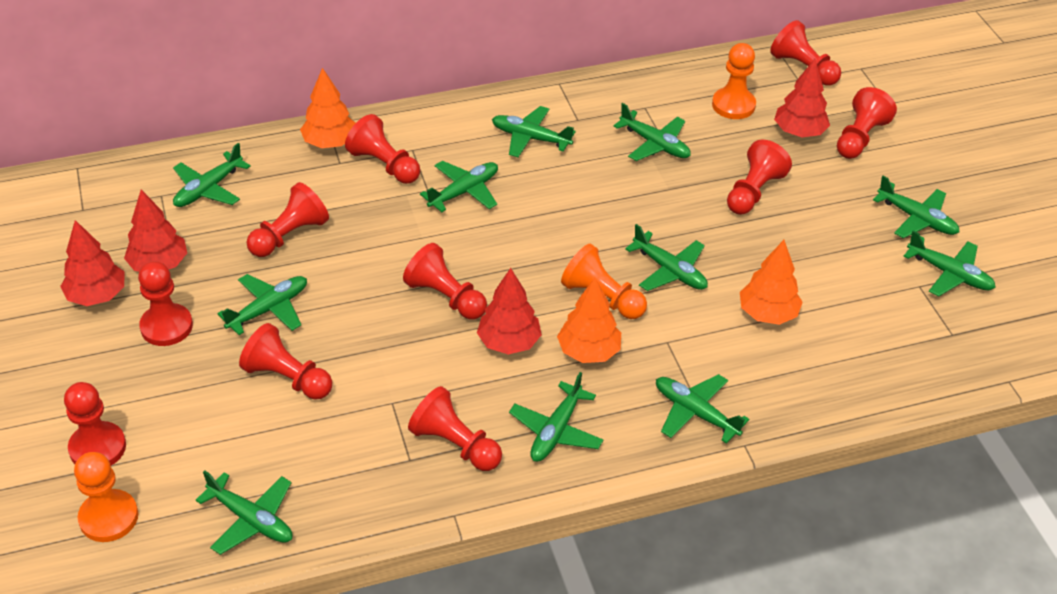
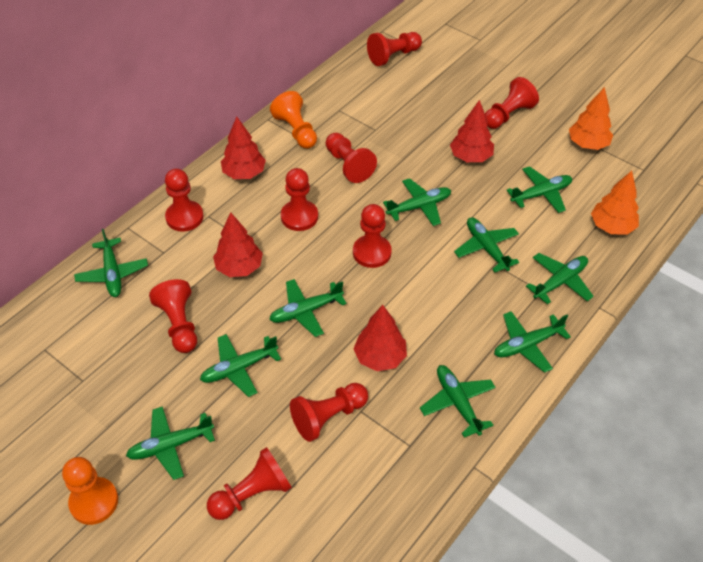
green plane: 11 -> 10
orange pawn: 3 -> 2
orange tree: 3 -> 2
red pawn: 10 -> 9

